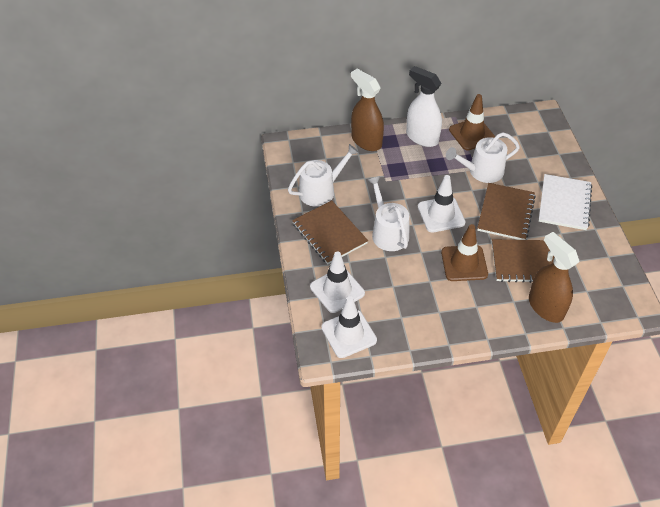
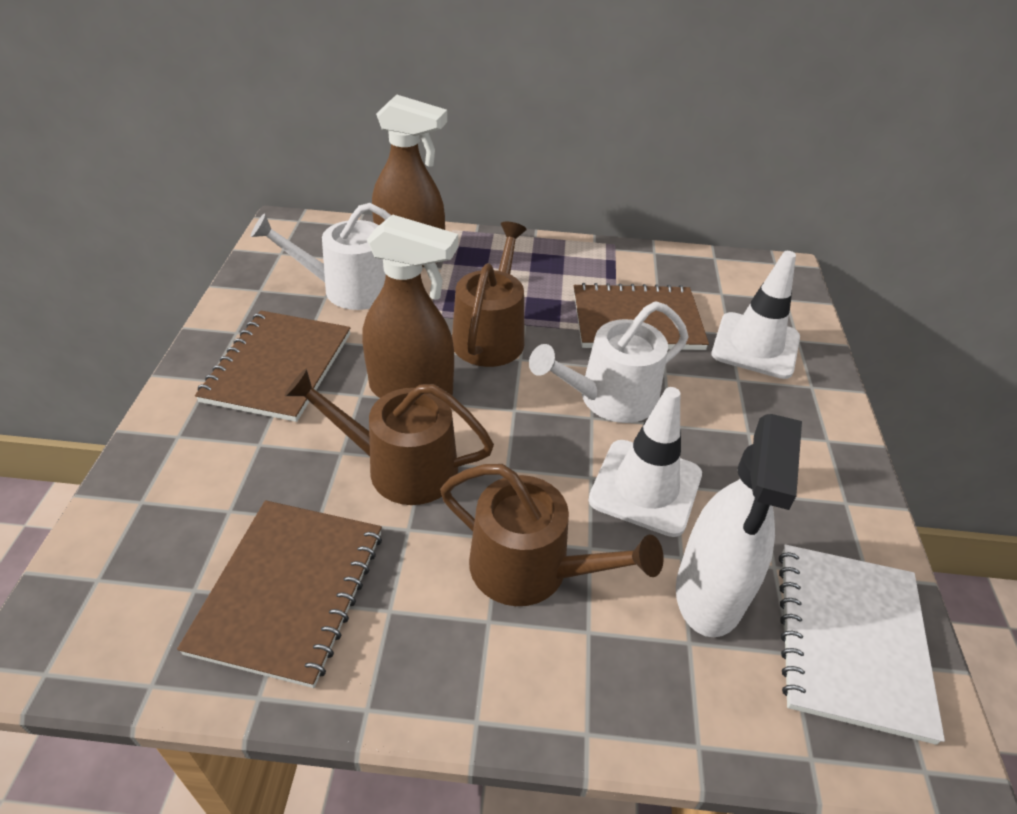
brown traffic cone: 2 -> 0
brown watering can: 0 -> 3
white traffic cone: 3 -> 2
white watering can: 3 -> 2

